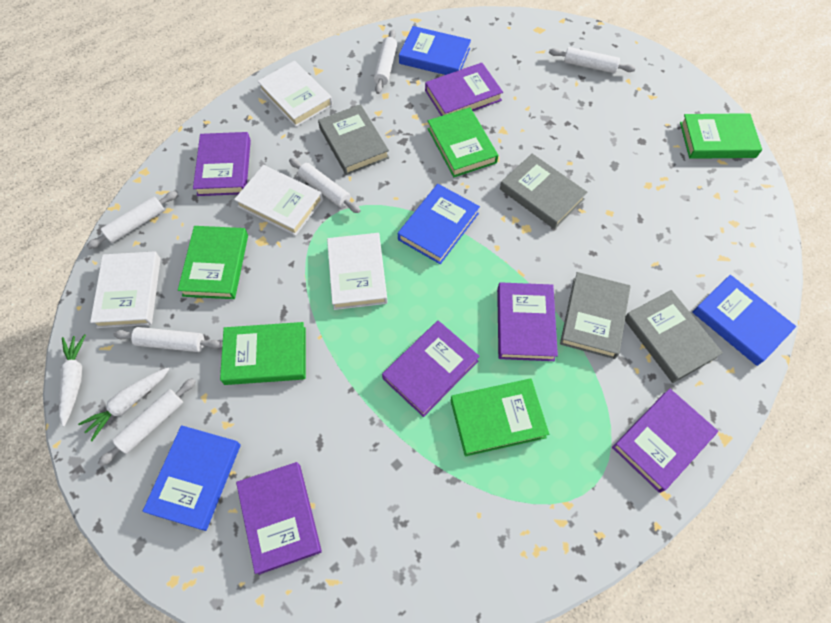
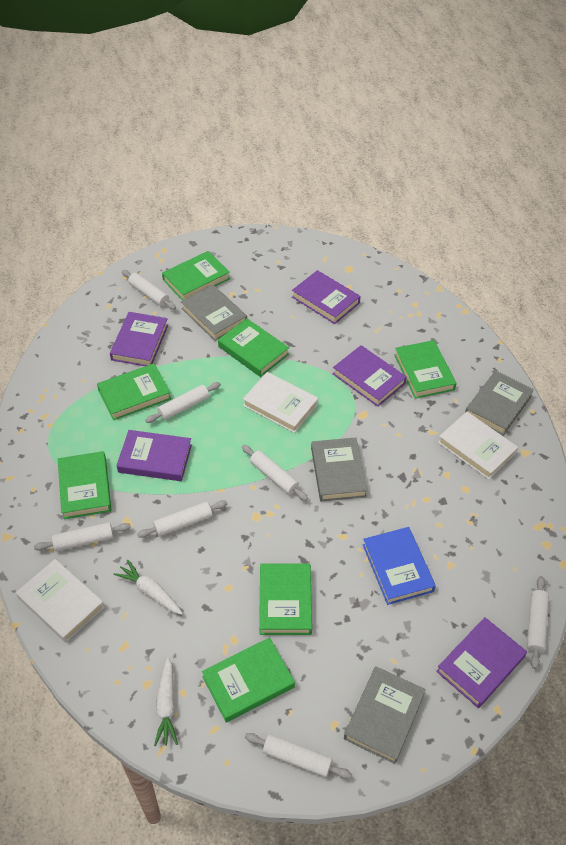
blue book: 4 -> 1
green book: 5 -> 7
purple book: 6 -> 5
white book: 4 -> 3
white rolling pin: 6 -> 7

